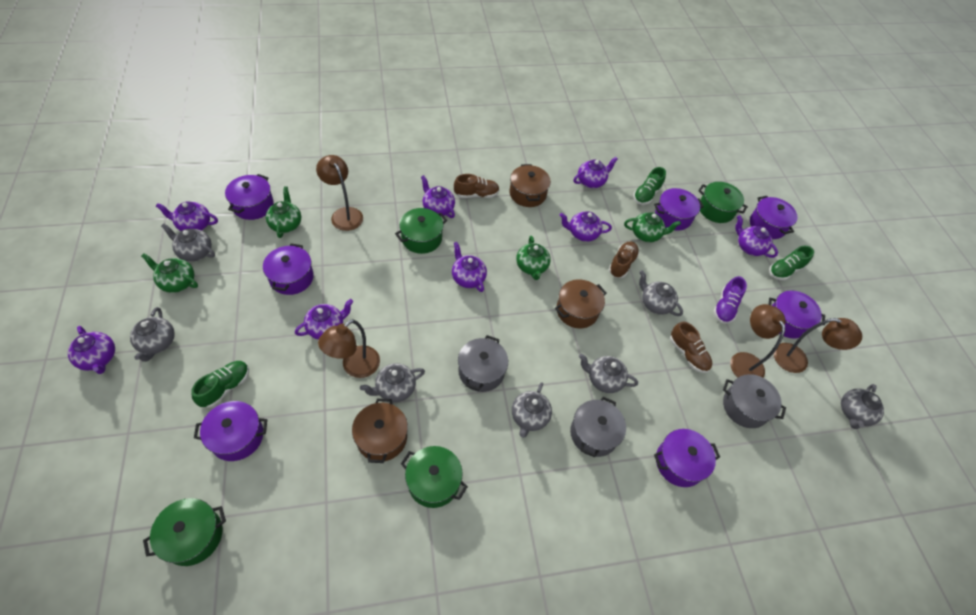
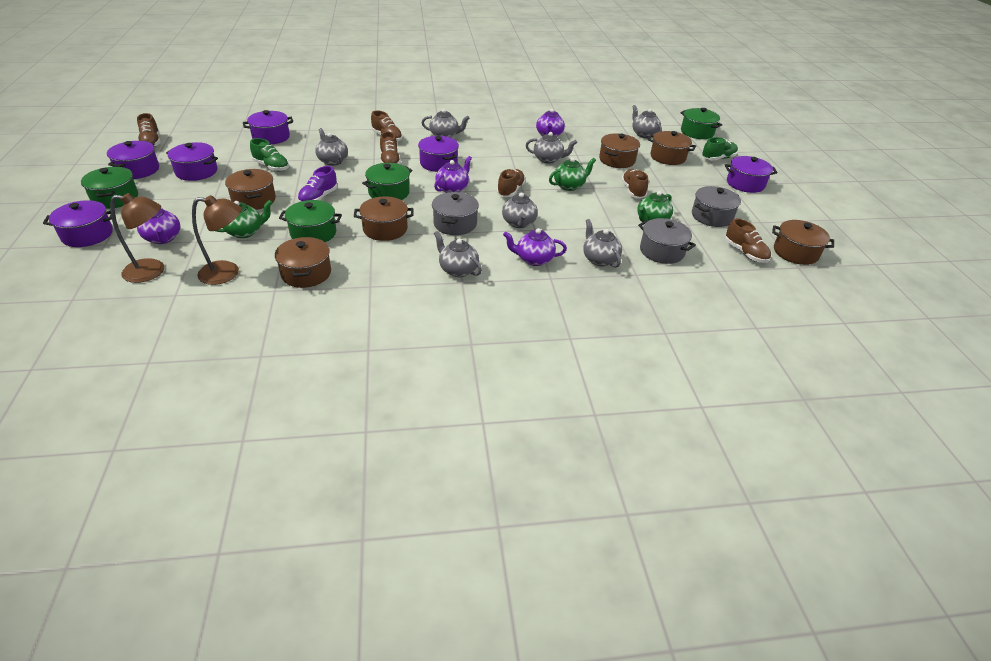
brown lamp: 4 -> 2
brown pot: 3 -> 6
brown shoe: 3 -> 6
green shoe: 3 -> 2
green teapot: 4 -> 3
purple pot: 7 -> 6
purple teapot: 8 -> 4

